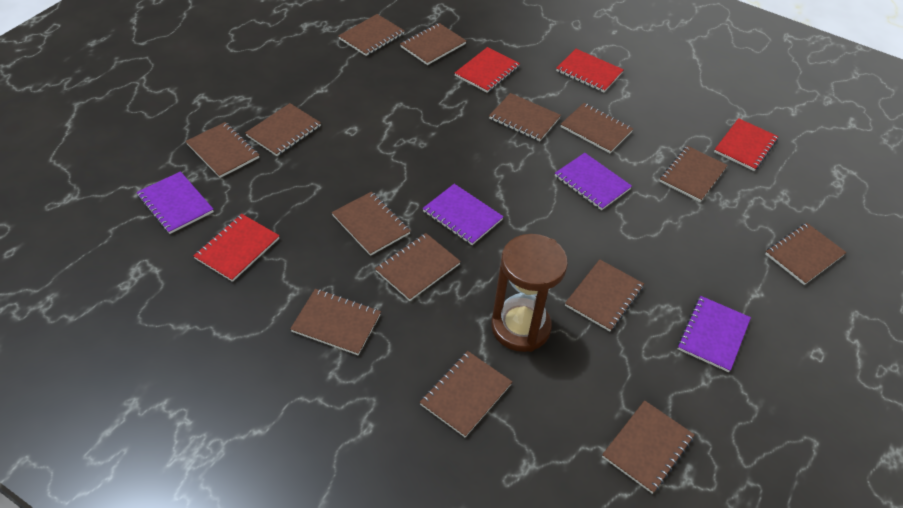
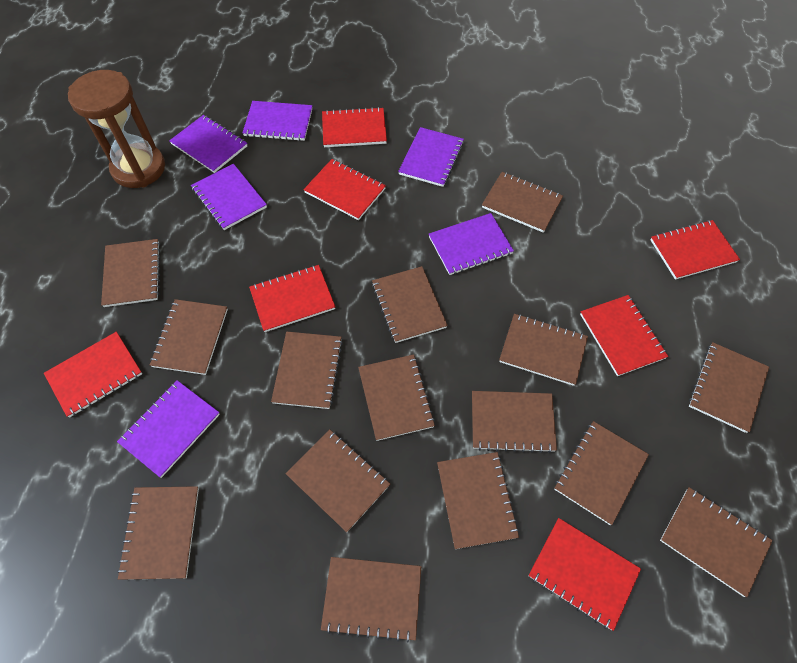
brown notebook: 14 -> 15
purple notebook: 4 -> 6
red notebook: 4 -> 7

